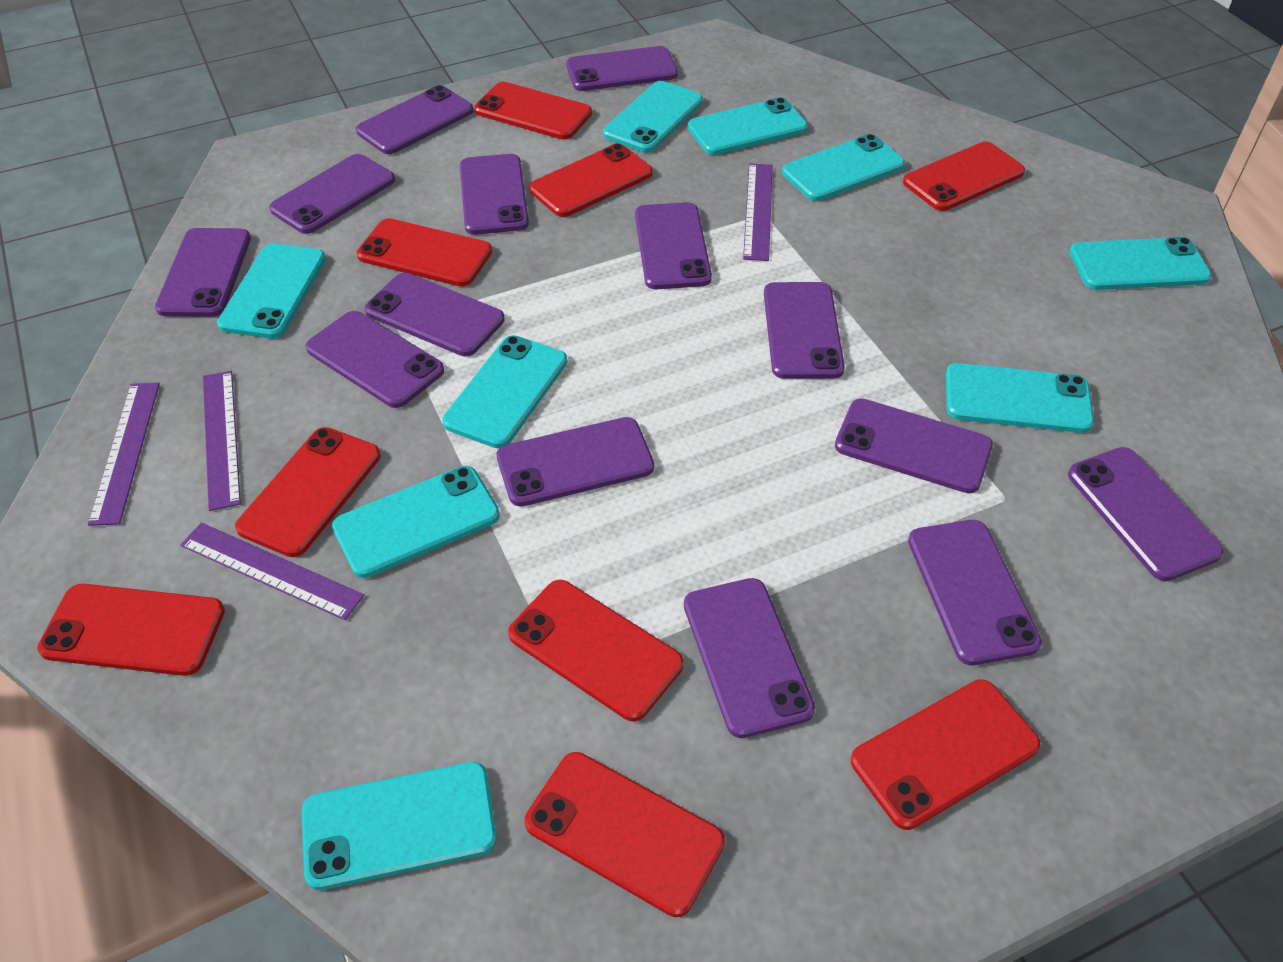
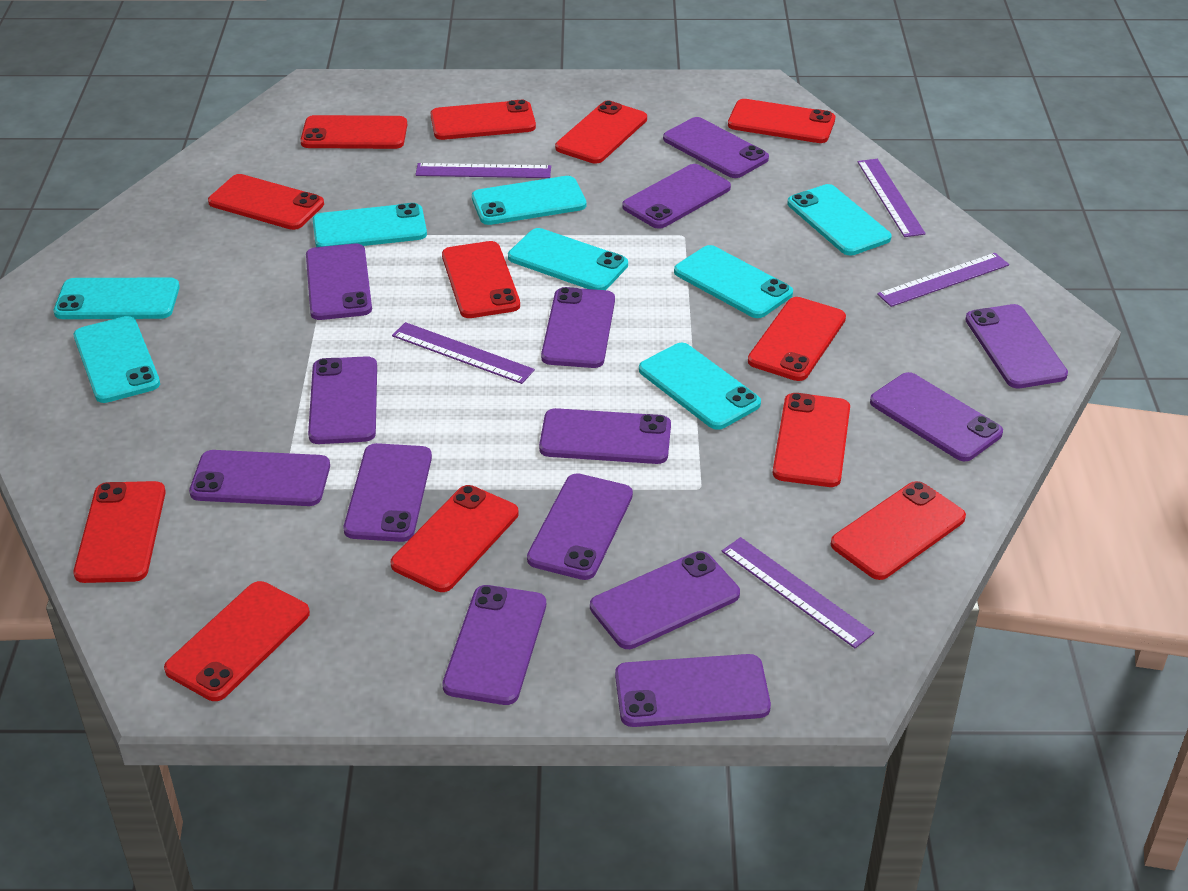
purple ruler: 4 -> 5
red phone: 9 -> 12
turquoise phone: 9 -> 8

